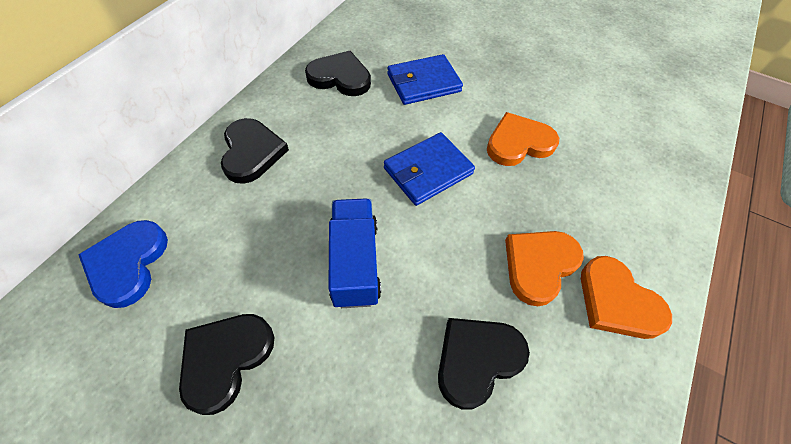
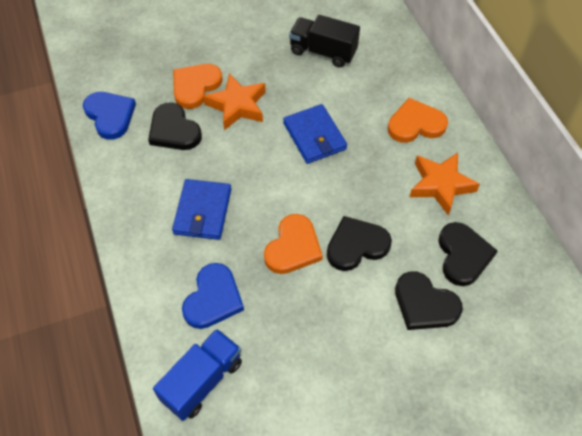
black truck: 0 -> 1
blue heart: 1 -> 2
orange star: 0 -> 2

